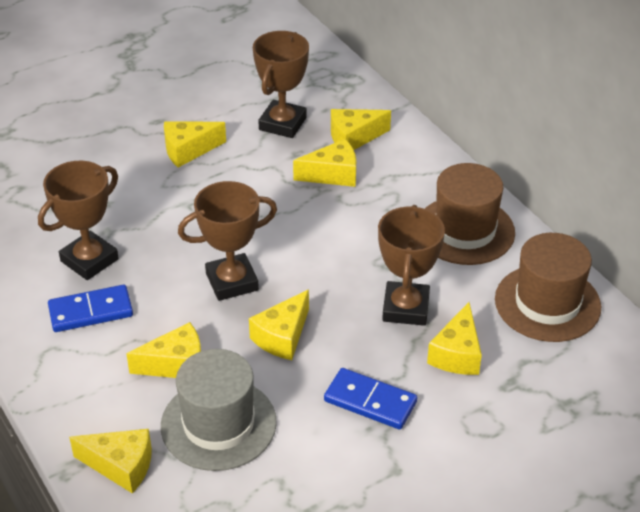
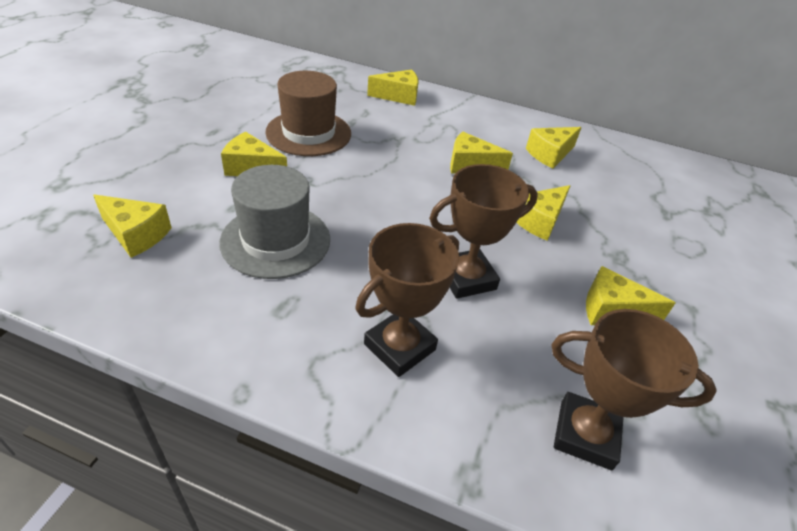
blue domino: 2 -> 0
brown hat: 2 -> 1
brown trophy: 4 -> 3

